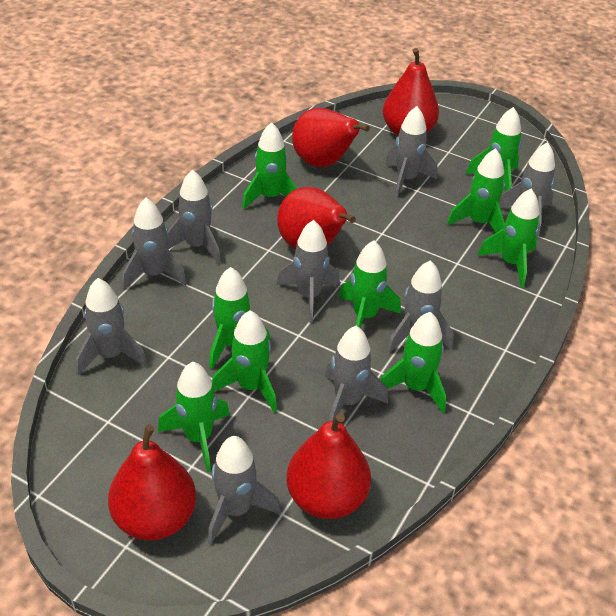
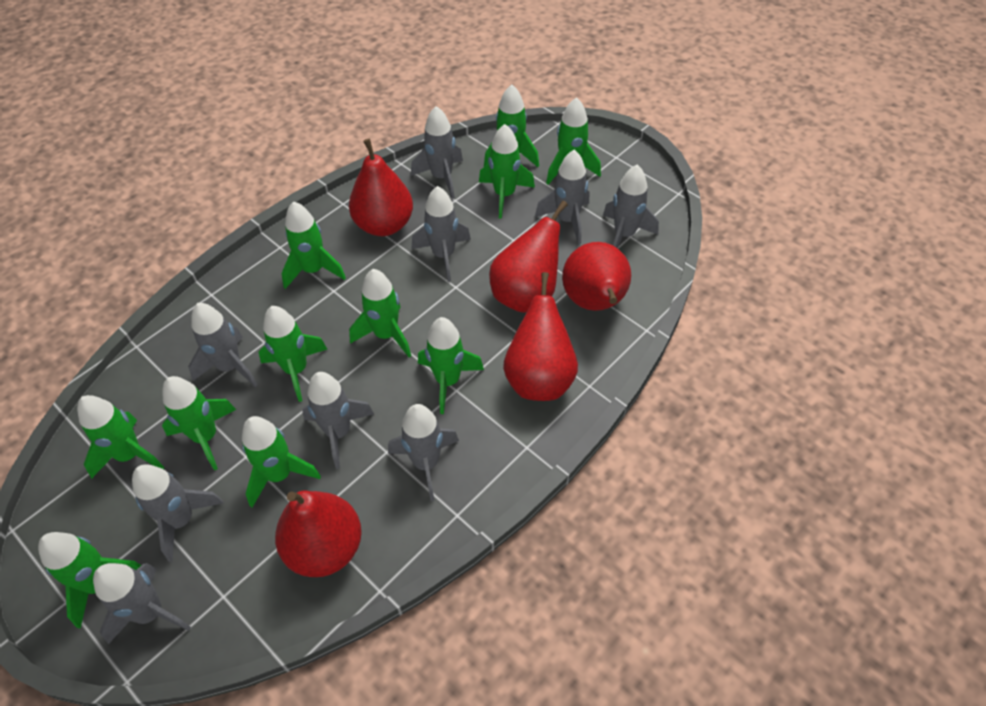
green rocket: 9 -> 11

